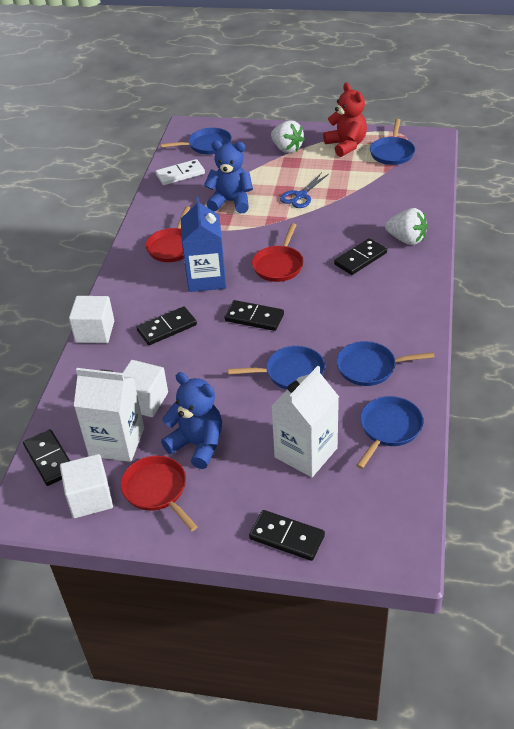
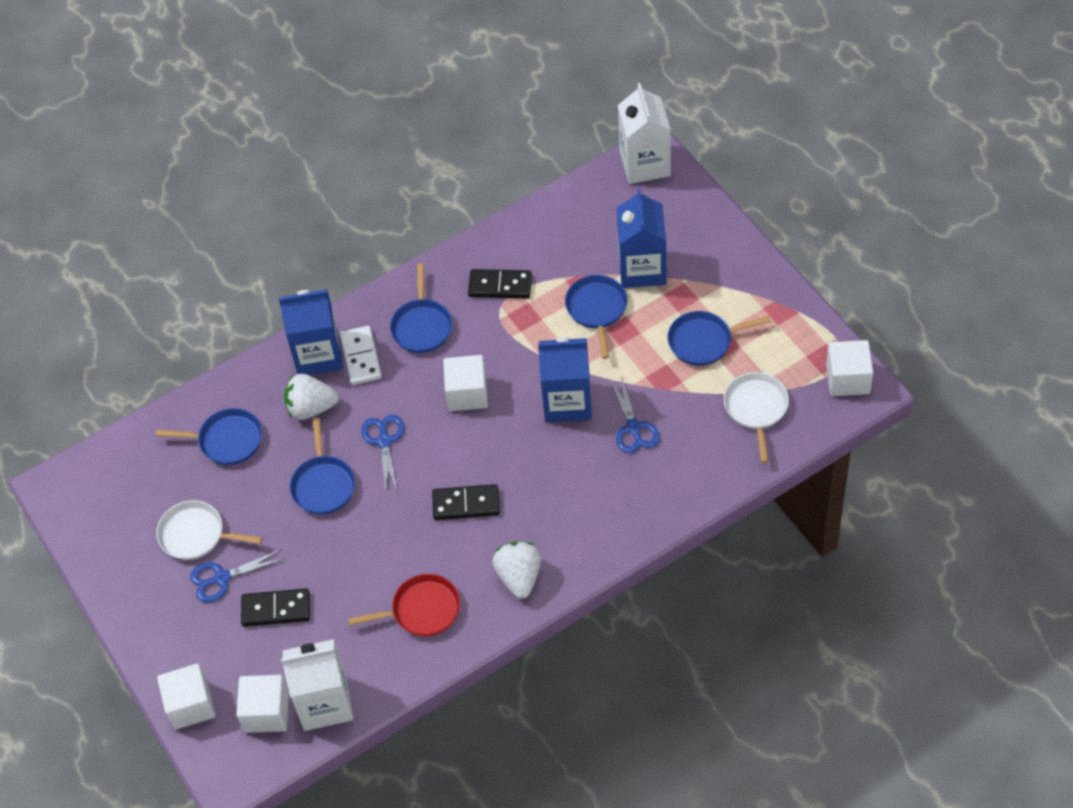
black domino: 5 -> 3
blue carton: 1 -> 3
blue scissors: 1 -> 3
blue teddy bear: 2 -> 0
red pan: 3 -> 1
red teddy bear: 1 -> 0
white cube: 3 -> 4
white pan: 0 -> 2

